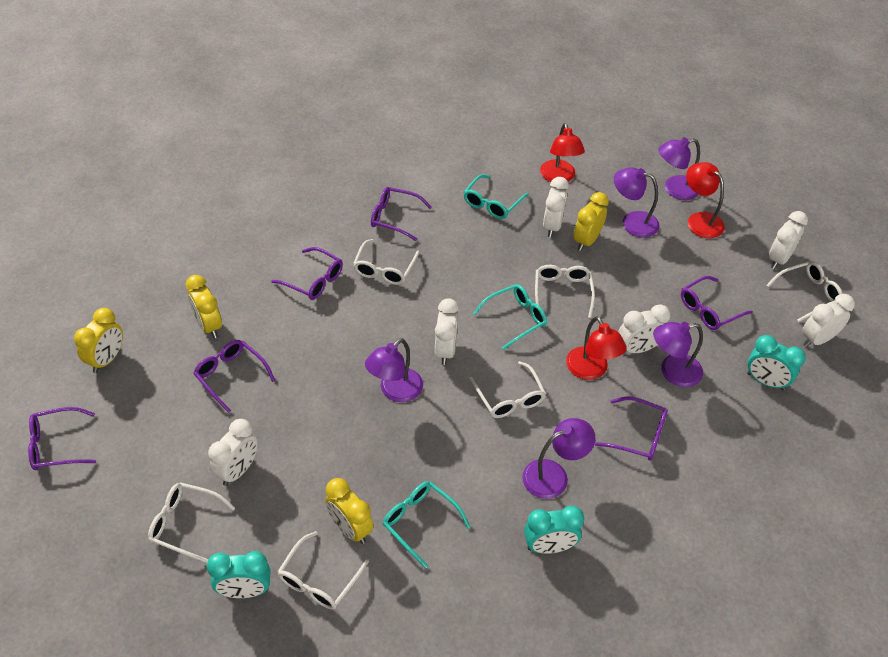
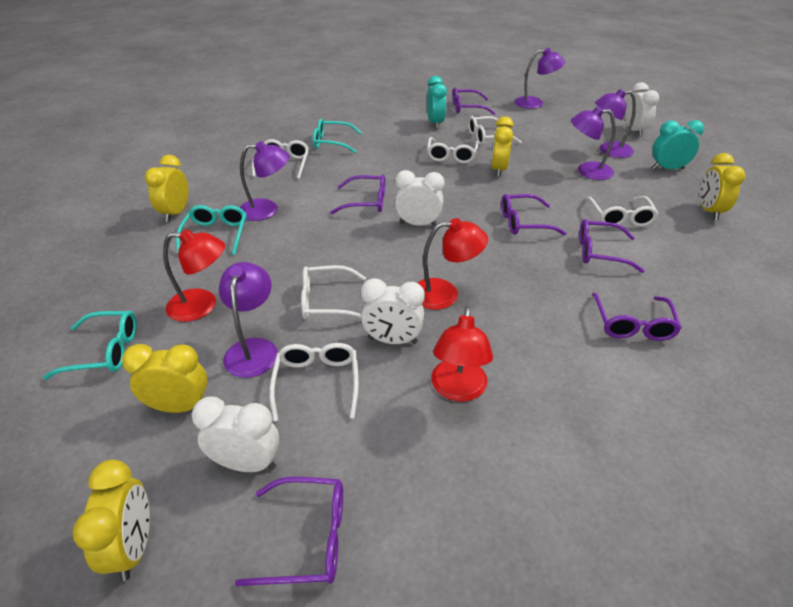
turquoise clock: 3 -> 2
white clock: 6 -> 4
yellow clock: 4 -> 5

